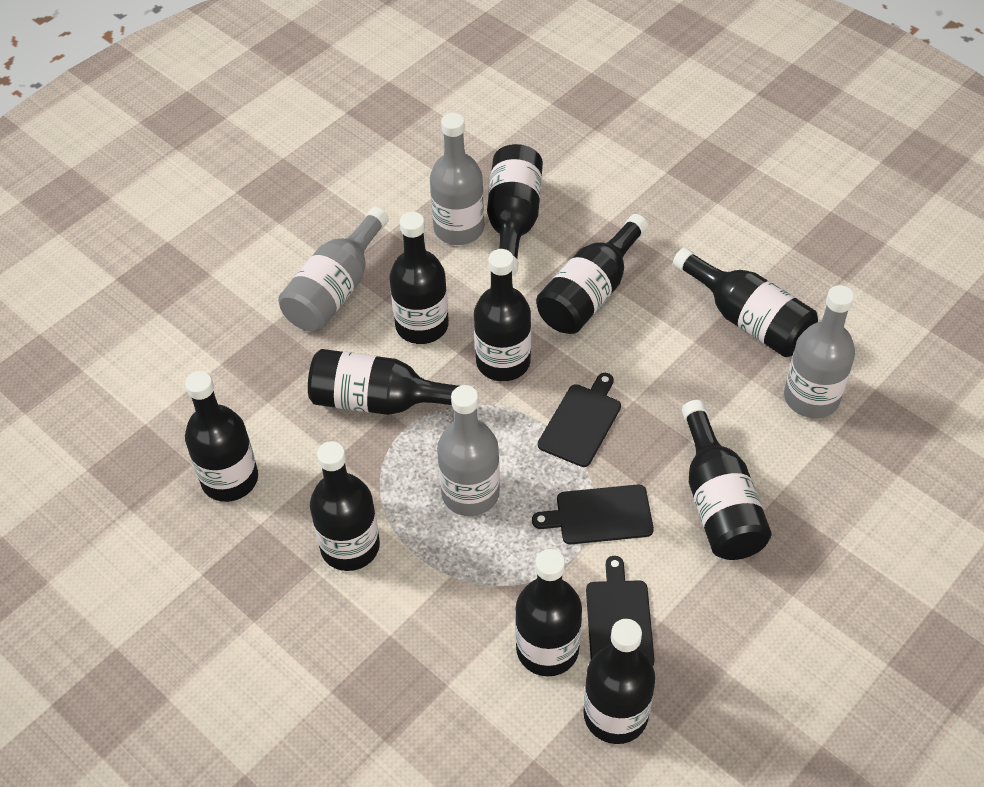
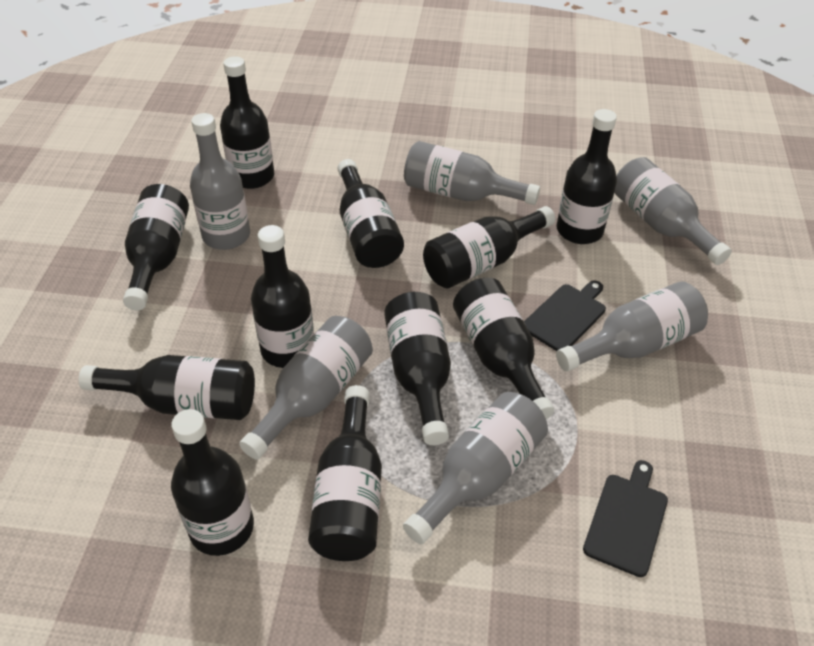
black cutting board: 3 -> 2
grey bottle: 4 -> 6

